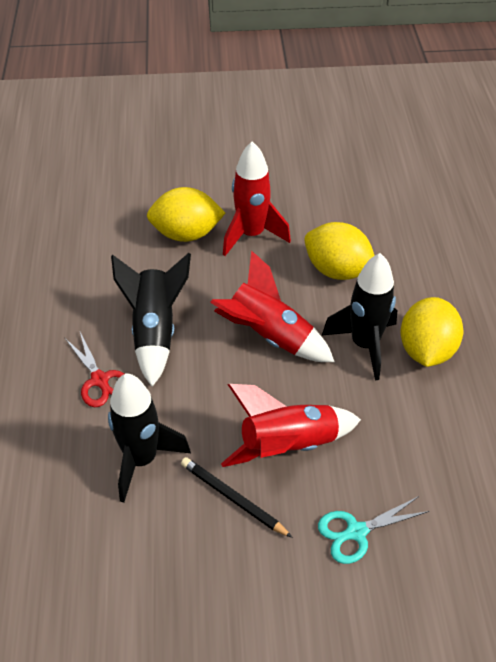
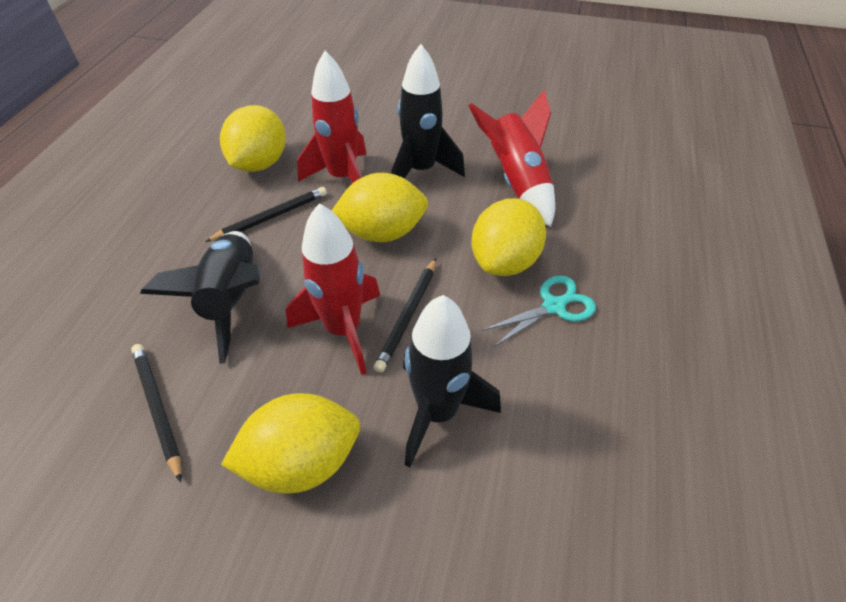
black pencil: 1 -> 3
red scissors: 1 -> 0
yellow lemon: 3 -> 4

